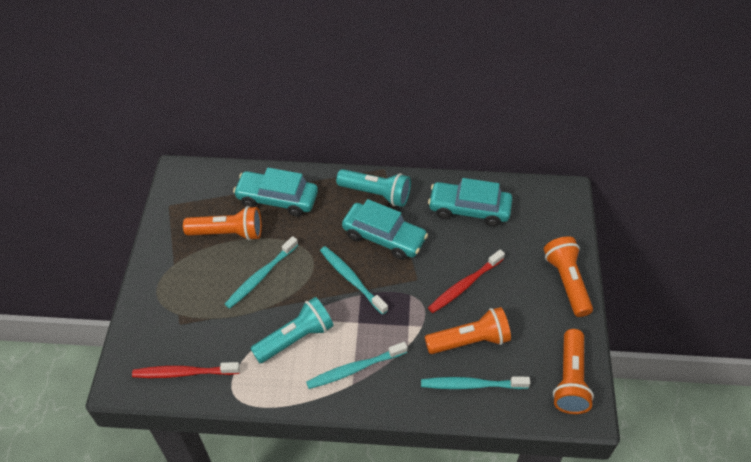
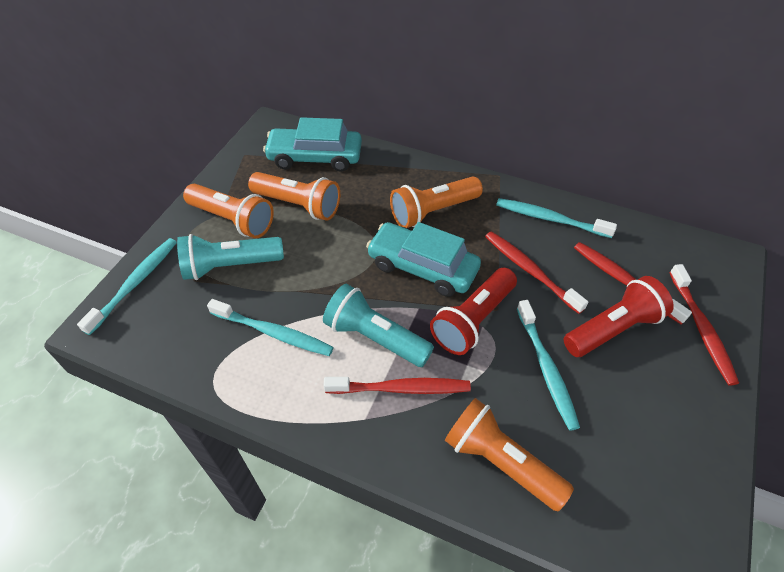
red flashlight: 0 -> 2
red toothbrush: 2 -> 4
turquoise car: 3 -> 2

